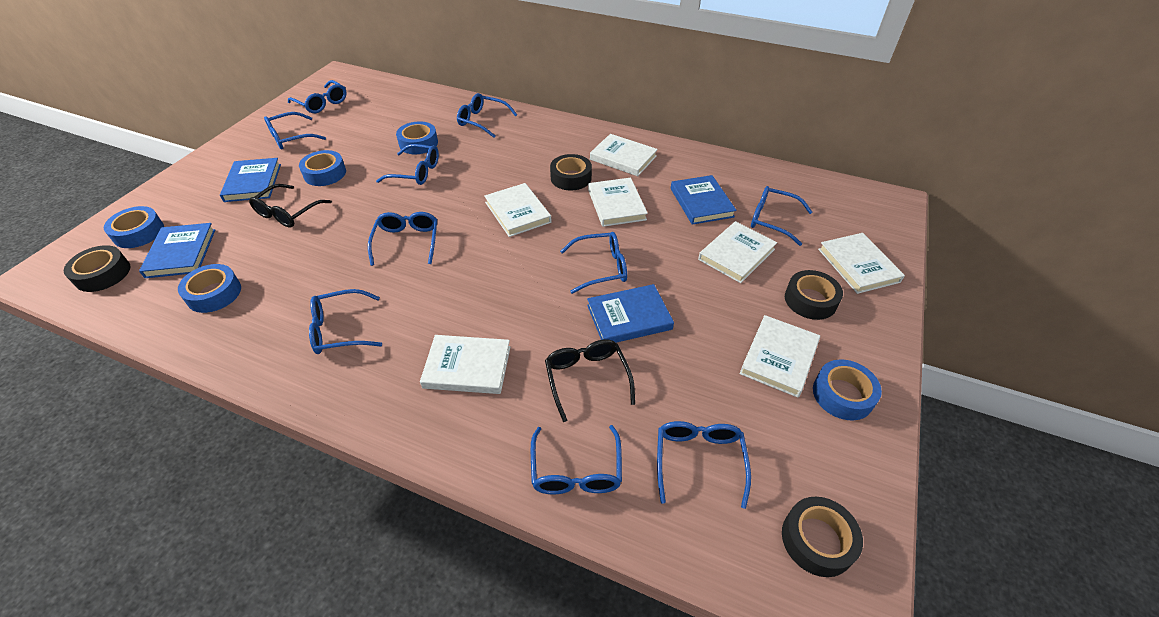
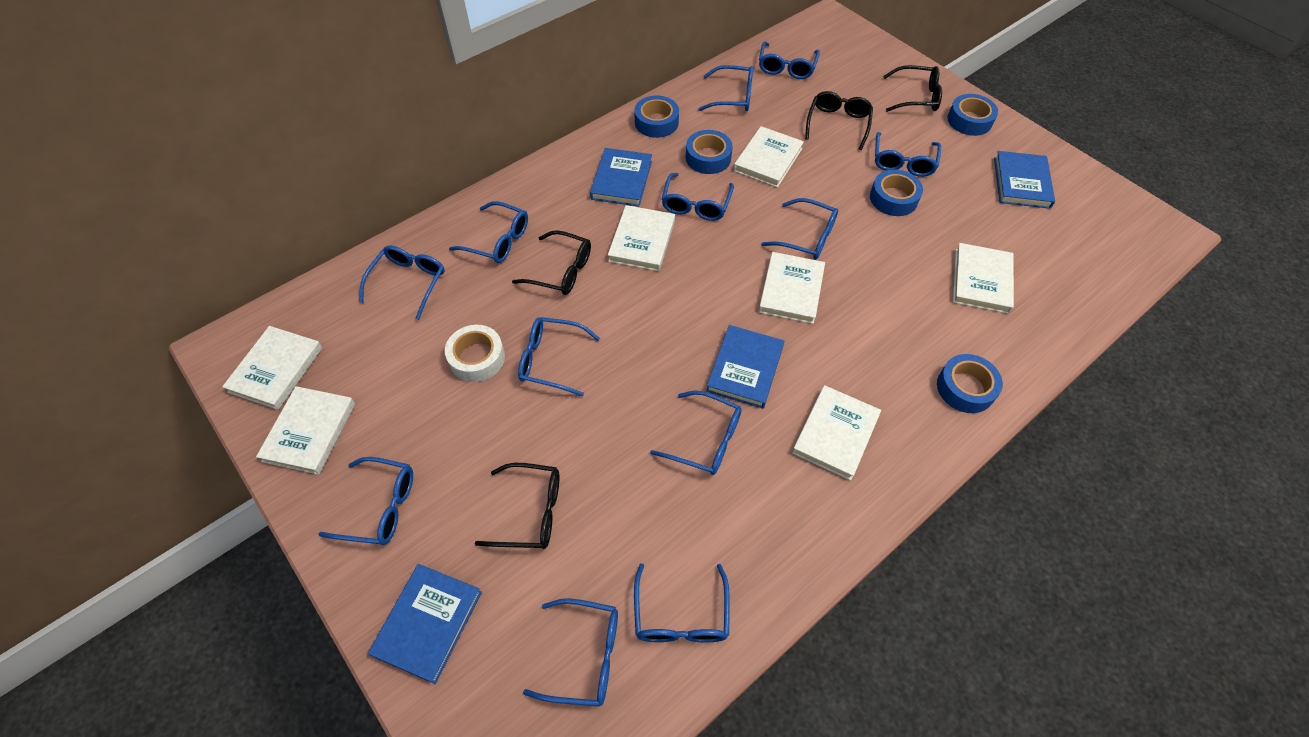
black glasses: 2 -> 4
black tape: 4 -> 0
blue glasses: 10 -> 12
white tape: 0 -> 1

